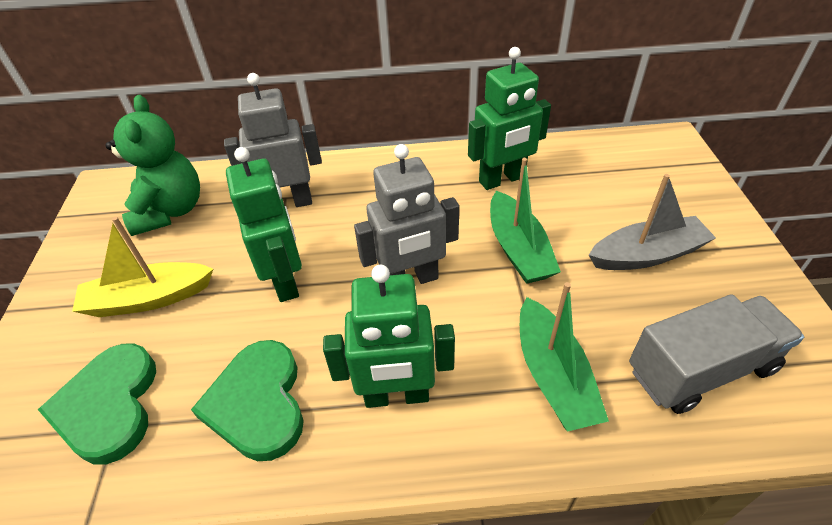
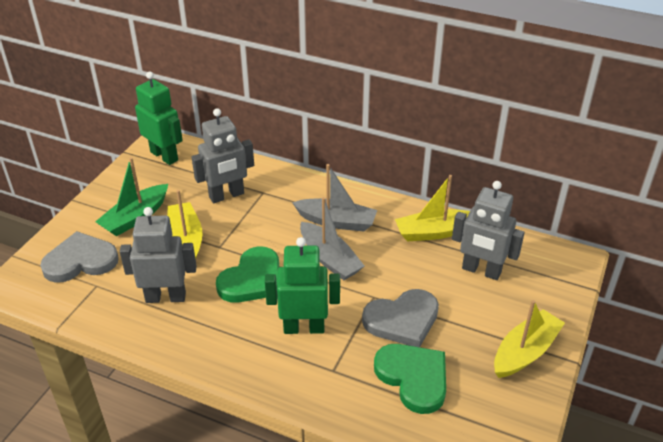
green boat: 2 -> 1
green robot: 3 -> 2
green teddy bear: 1 -> 0
grey boat: 1 -> 2
grey heart: 0 -> 2
grey robot: 2 -> 3
grey truck: 1 -> 0
yellow boat: 1 -> 3

